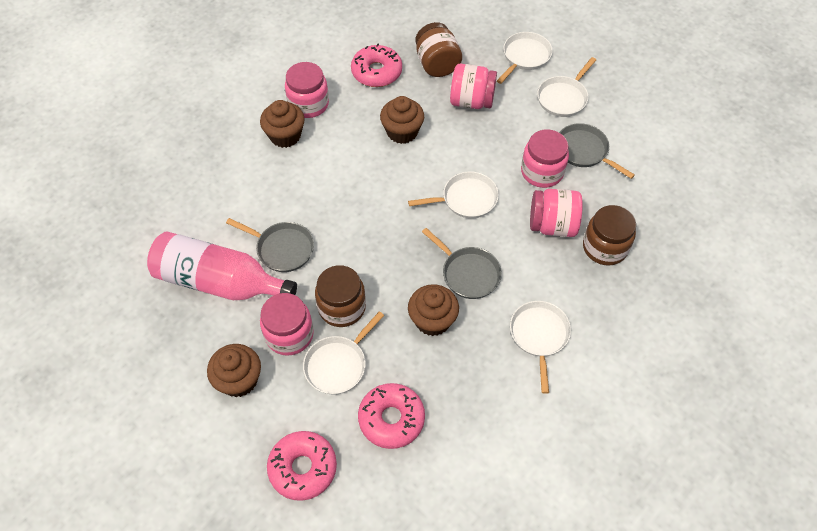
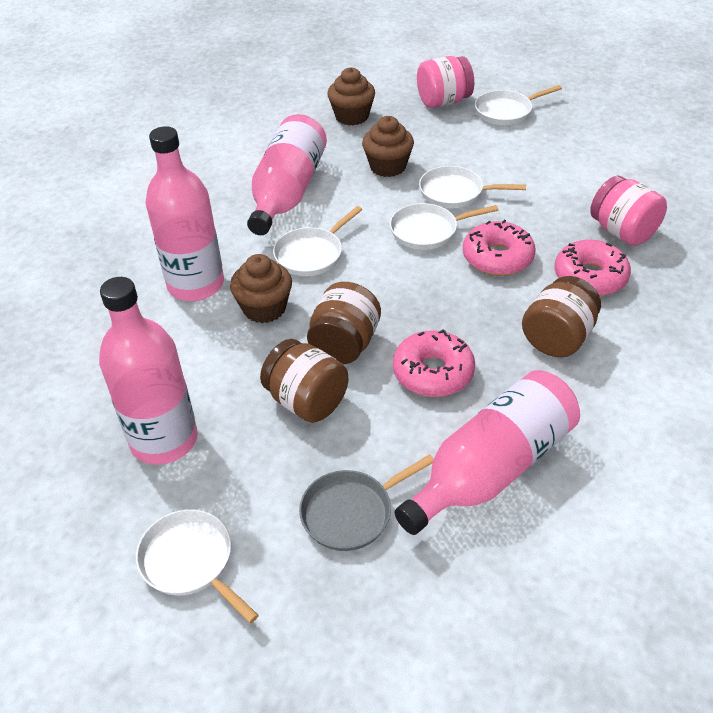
brown cupcake: 4 -> 3
grey pan: 3 -> 1
pink bottle: 1 -> 4
pink jar: 5 -> 2

